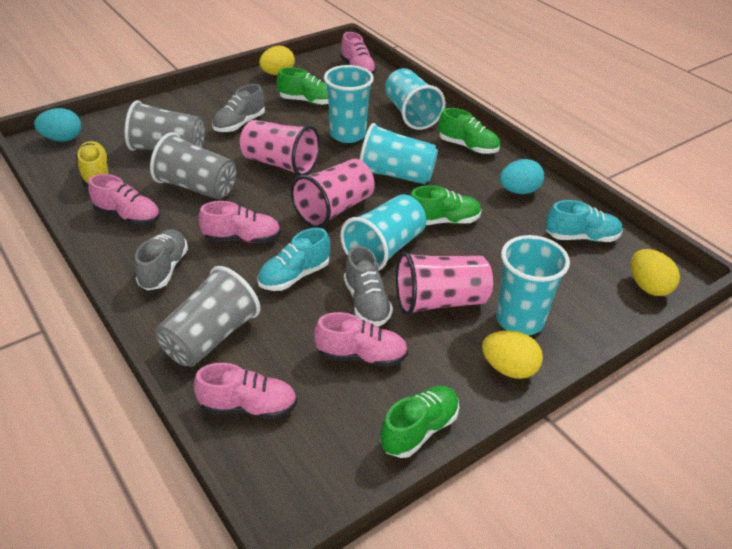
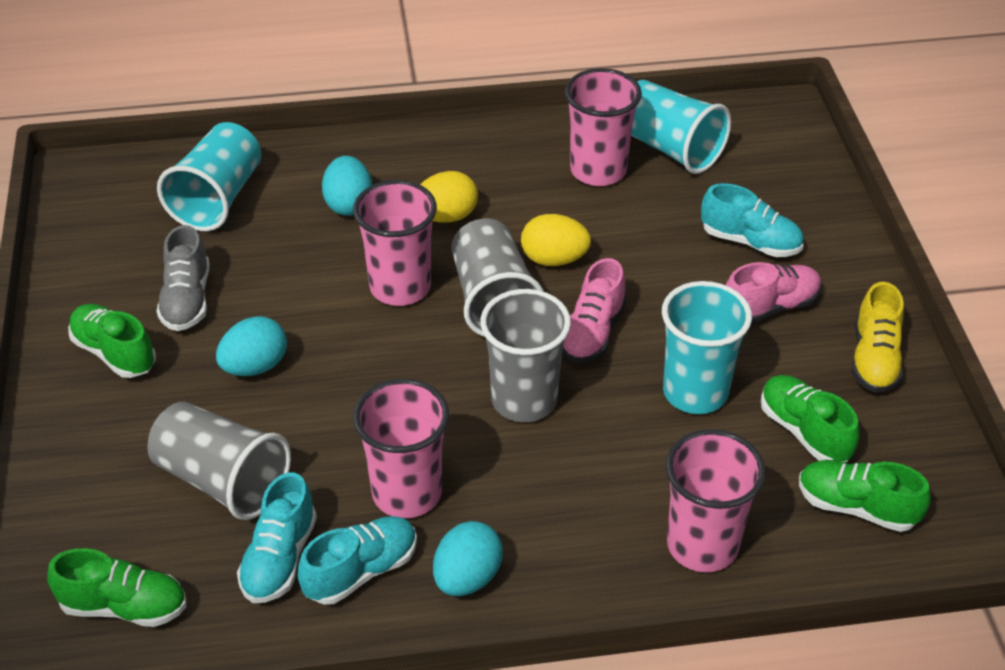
grey shoe: 3 -> 1
pink cup: 3 -> 4
pink shoe: 5 -> 2
turquoise cup: 5 -> 3
turquoise egg: 2 -> 3
turquoise shoe: 2 -> 3
yellow egg: 3 -> 2

